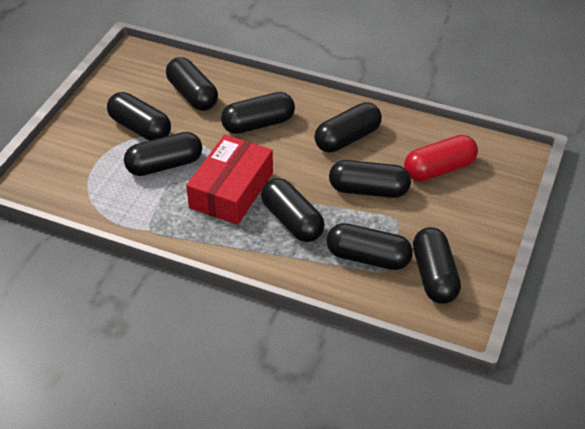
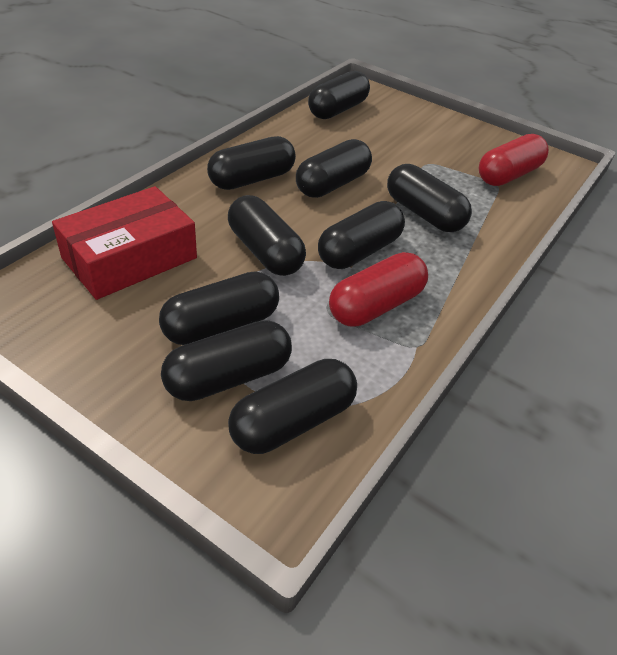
red capsule: 1 -> 2

